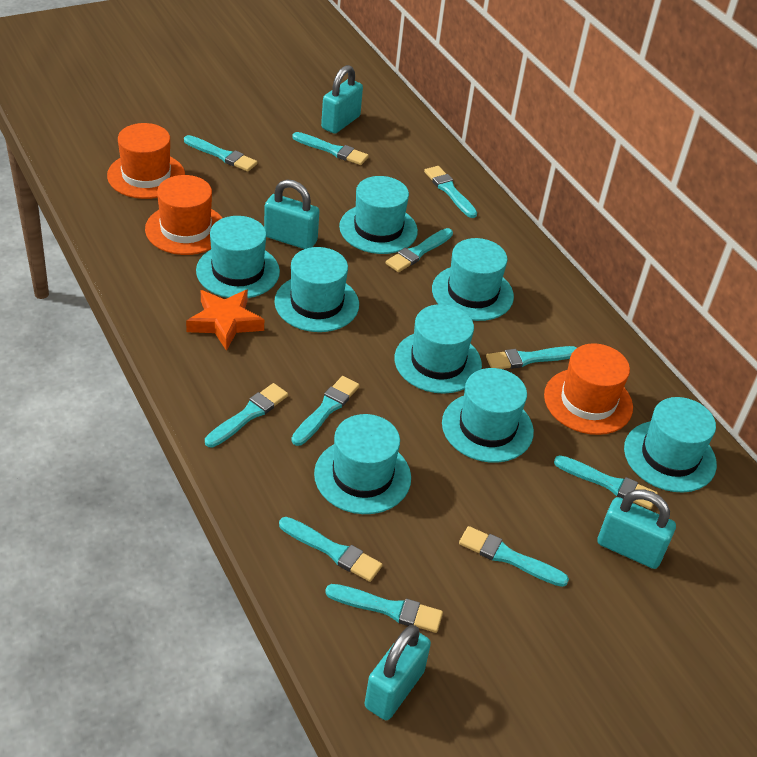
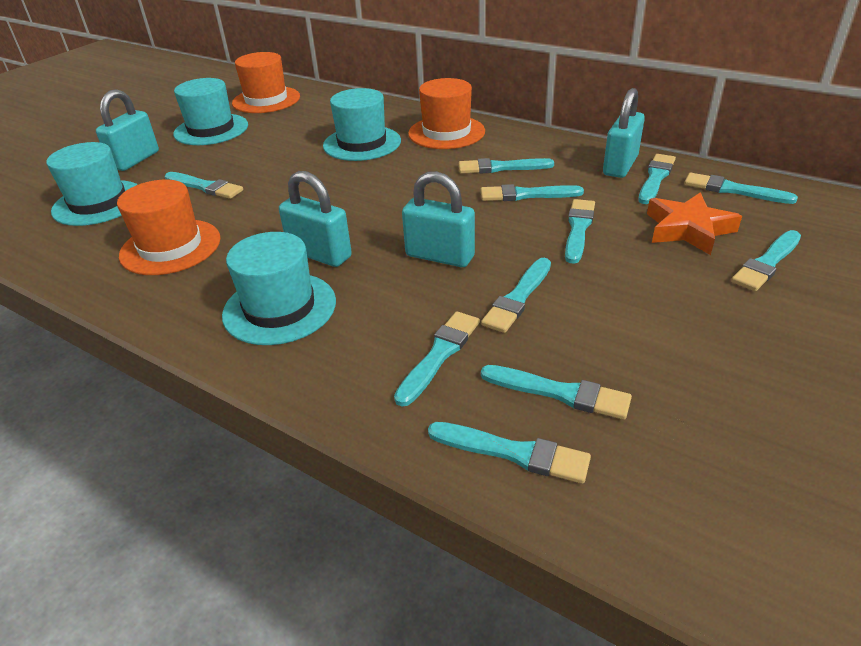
turquoise hat: 8 -> 4

